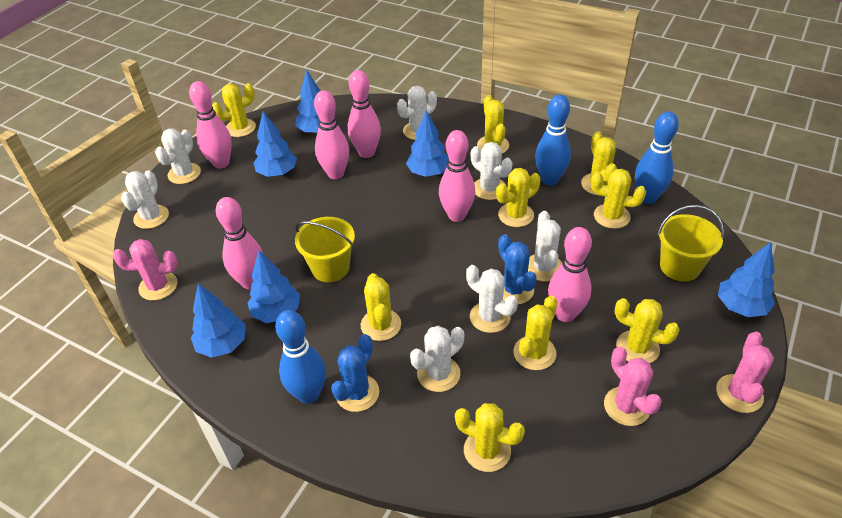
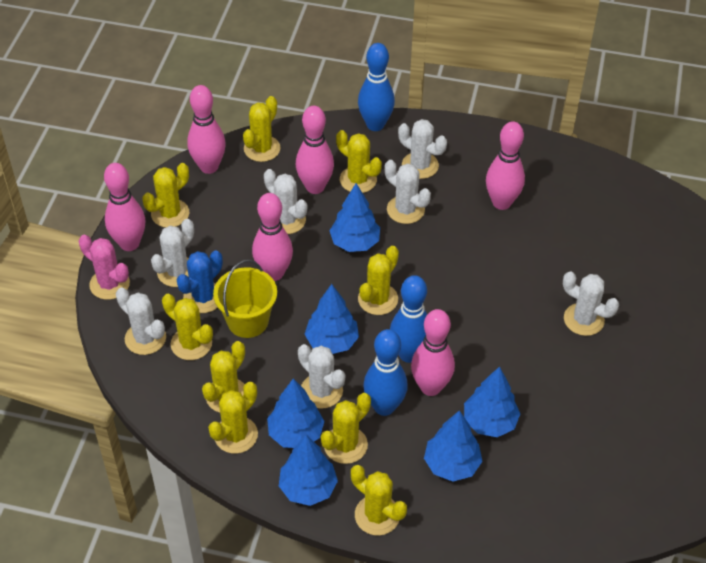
blue cactus: 2 -> 1
pink cactus: 3 -> 1
yellow bucket: 2 -> 1

